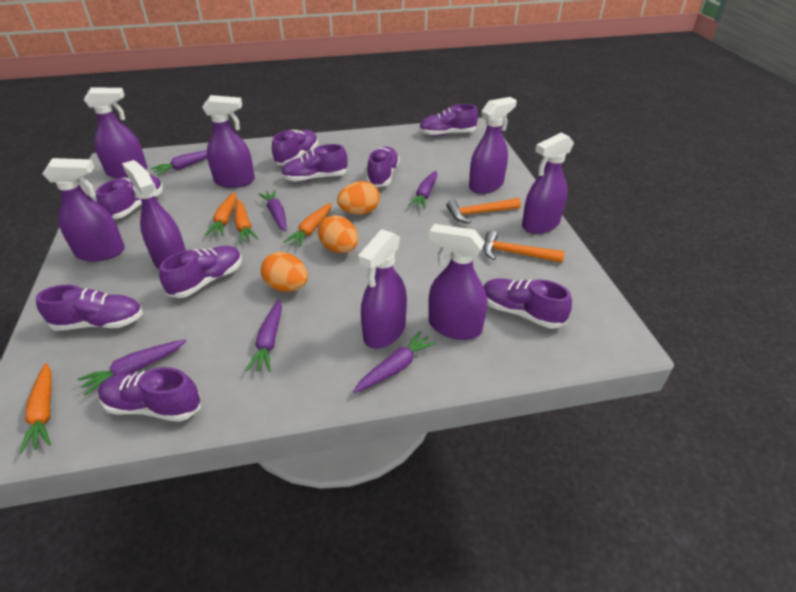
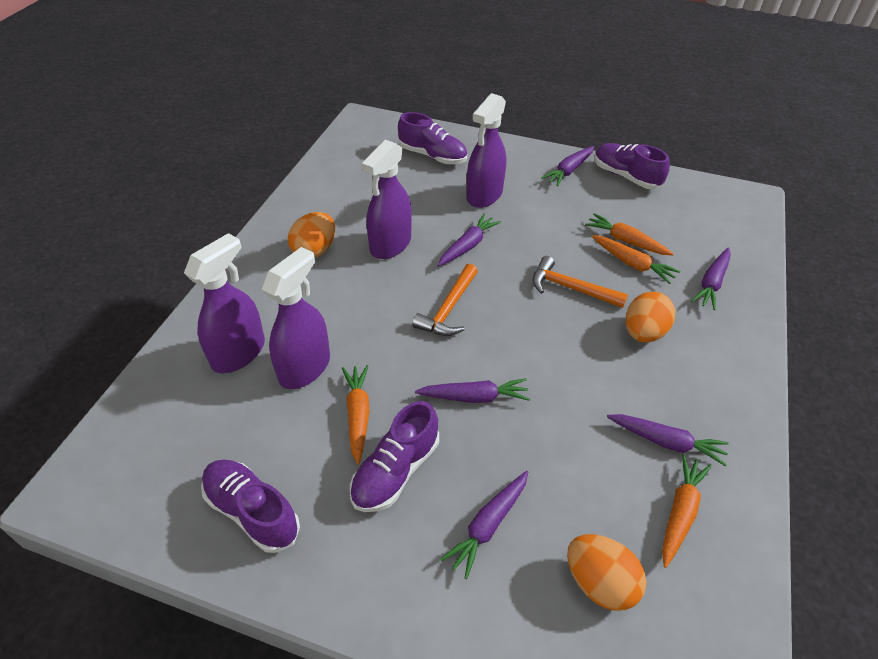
purple shoe: 9 -> 4
purple spray bottle: 8 -> 4

